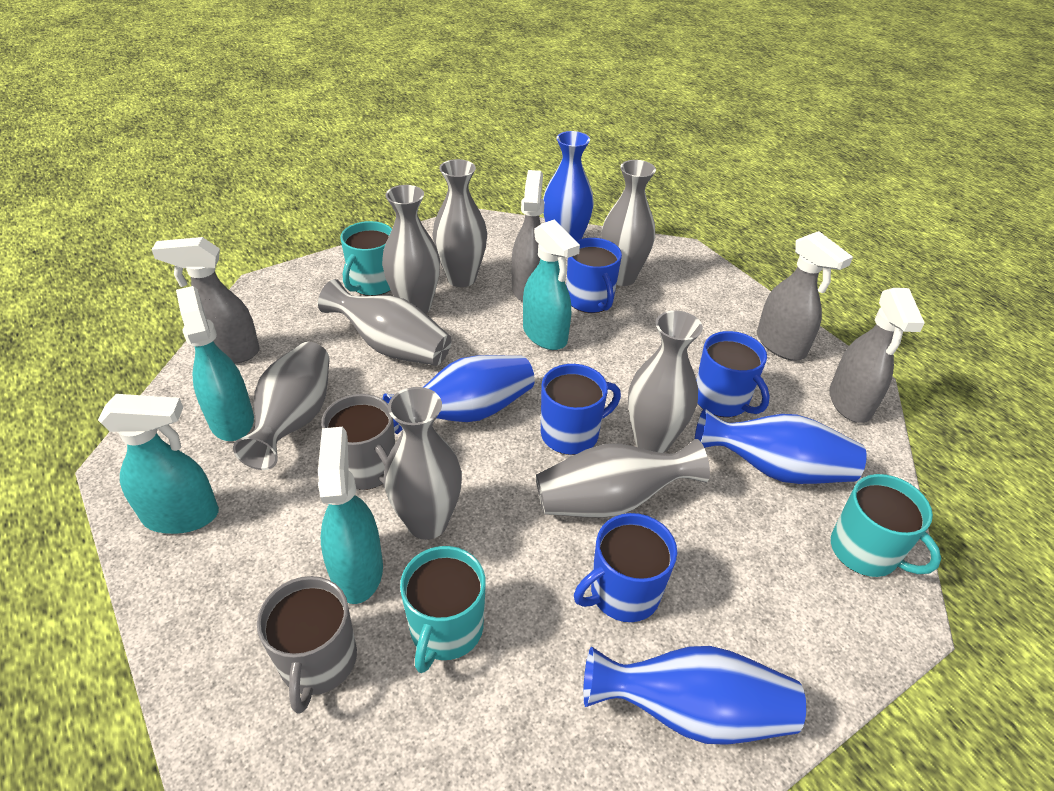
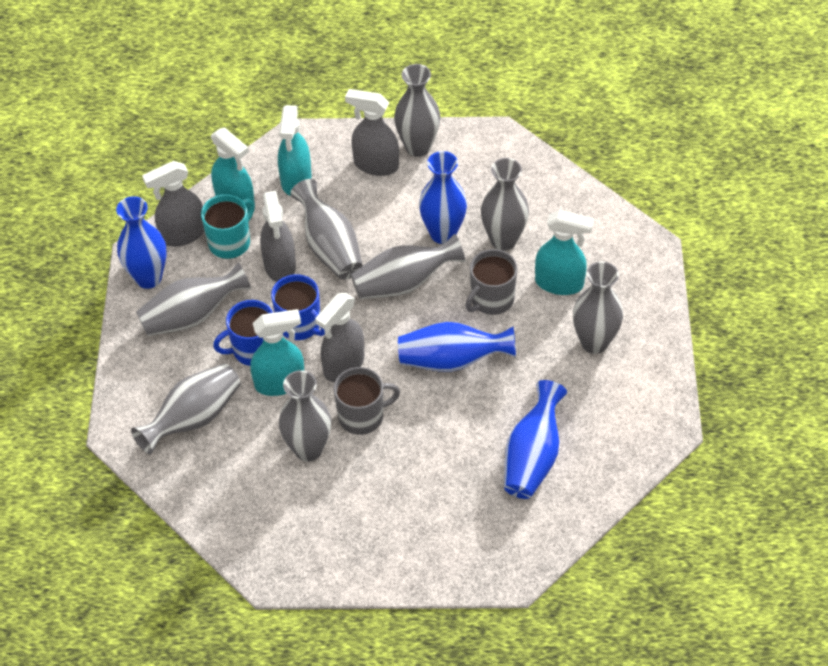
blue mug: 4 -> 2
turquoise mug: 3 -> 1

